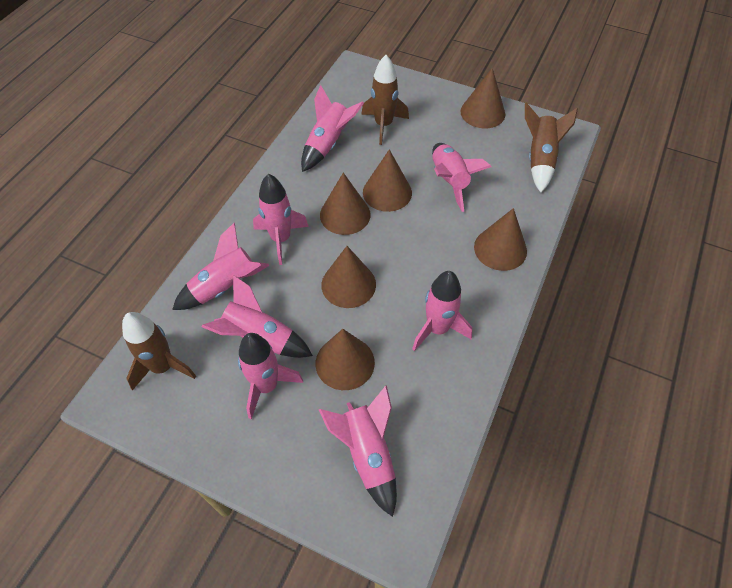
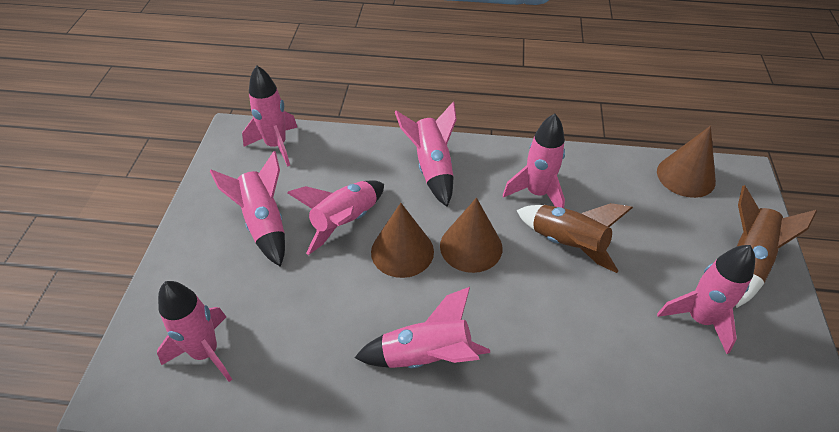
brown cone: 6 -> 3
brown rocket: 3 -> 2

